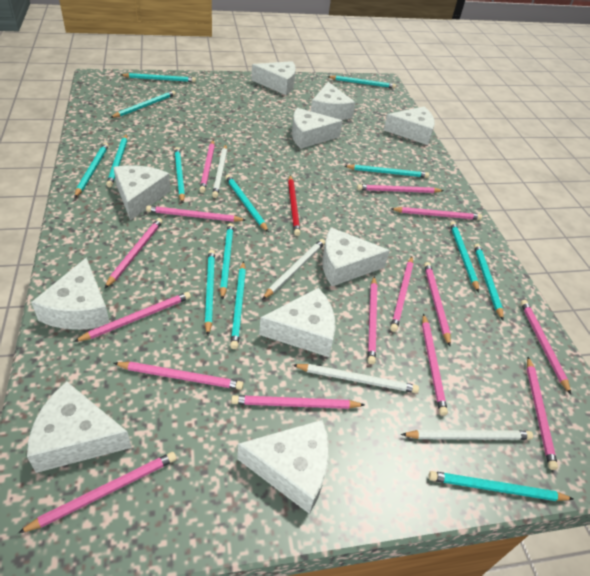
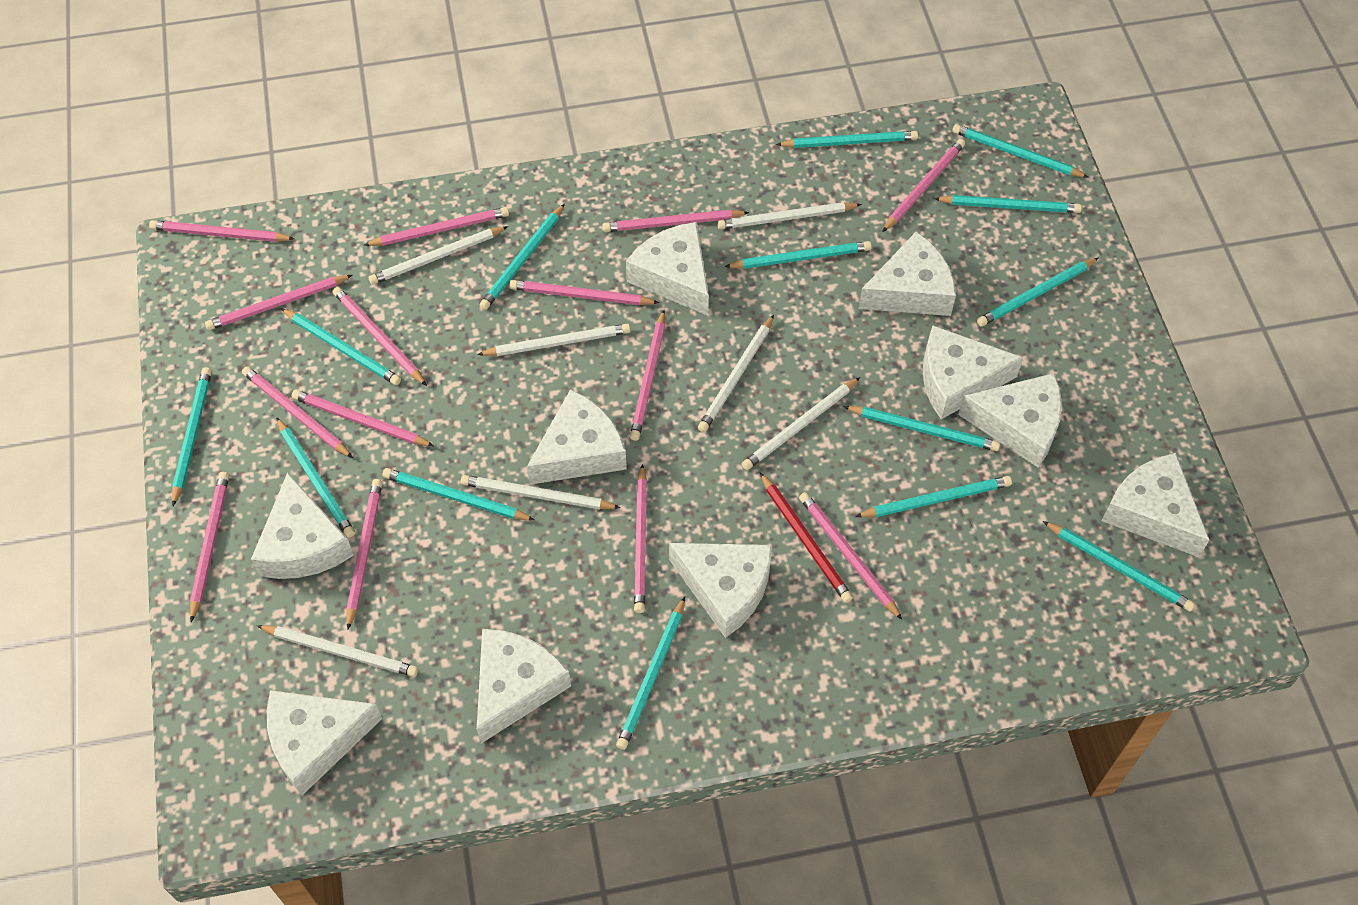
pink pencil: 15 -> 14
white pencil: 4 -> 7

